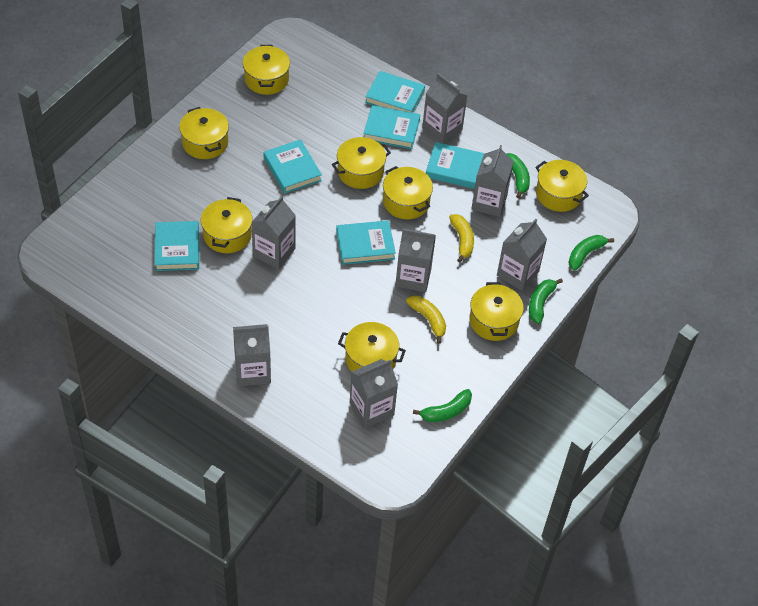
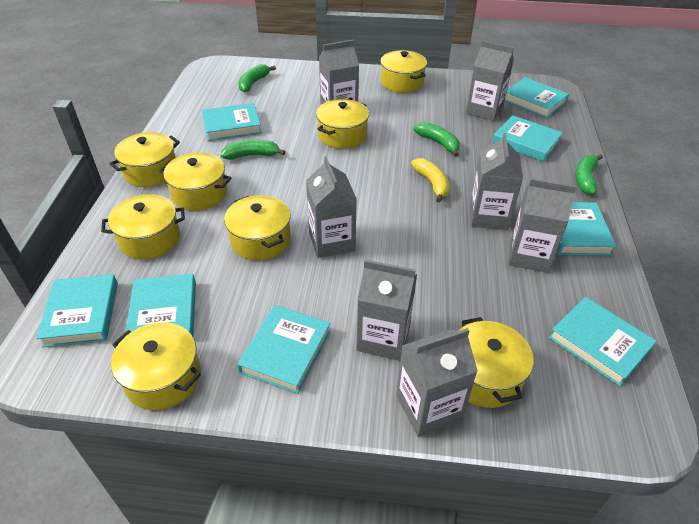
turquoise book: 6 -> 8
yellow banana: 2 -> 1

